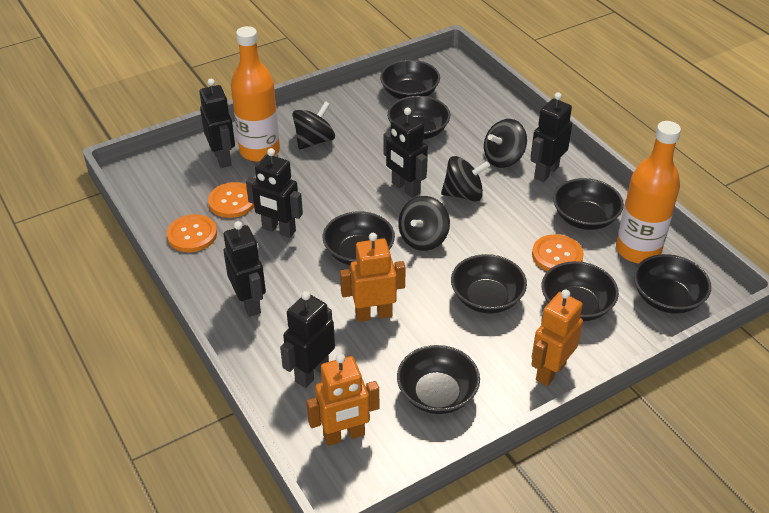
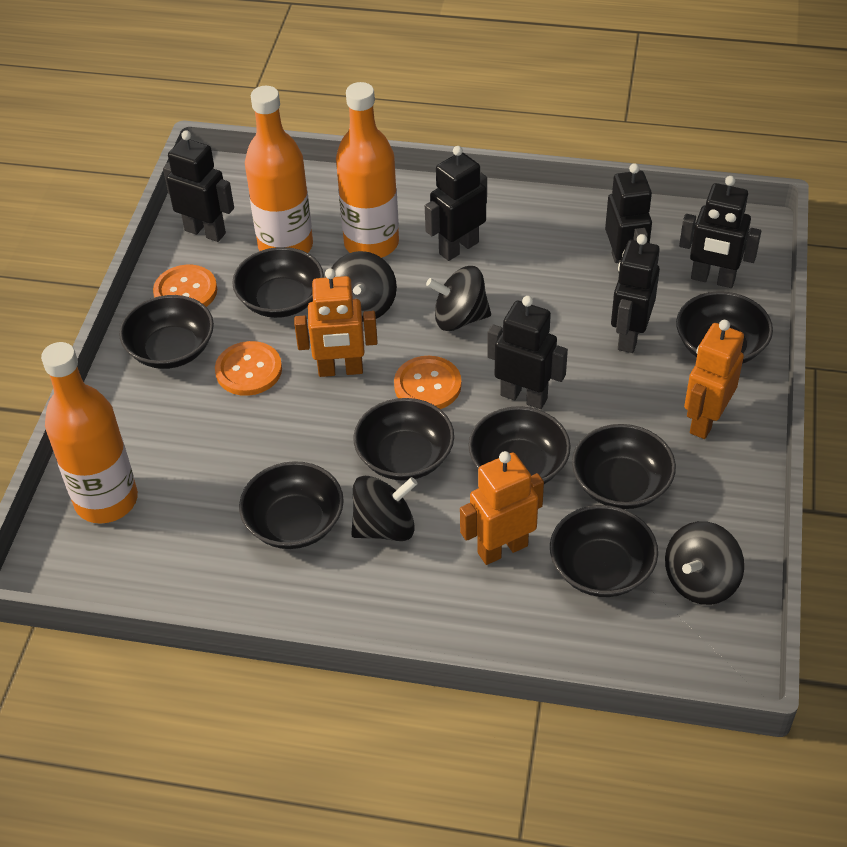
orange bottle: 2 -> 3

